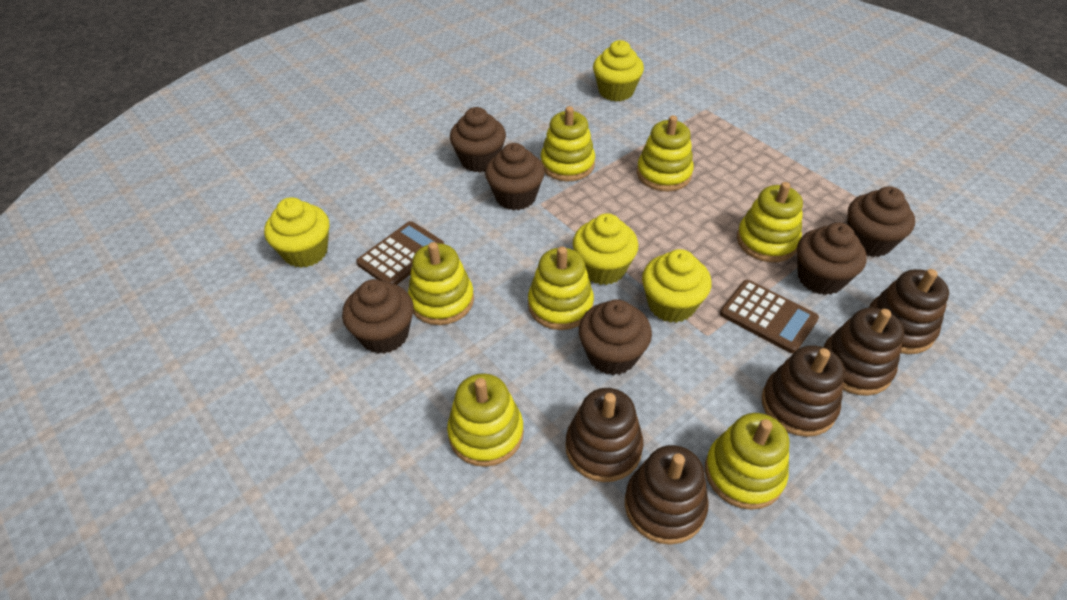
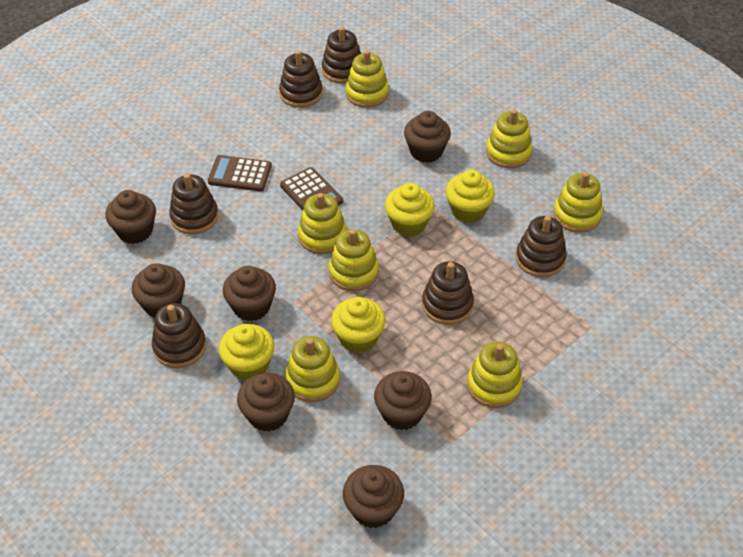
brown cupcake: 6 -> 7
brown stacking toy: 5 -> 6

